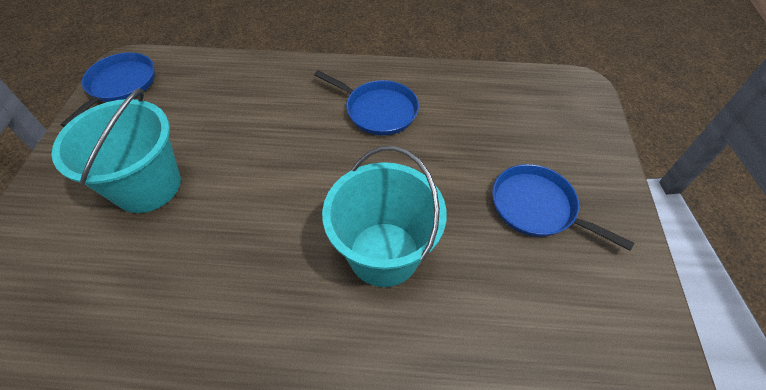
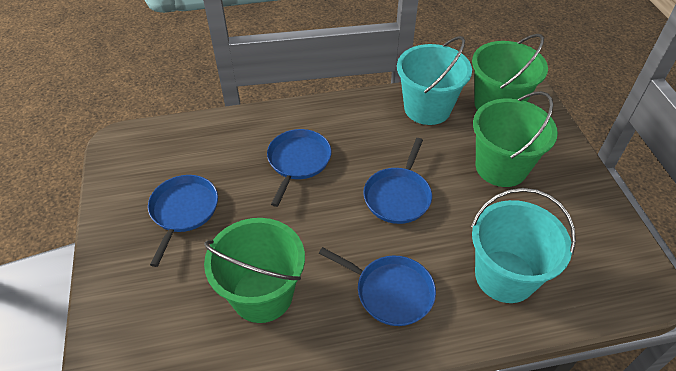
blue pan: 3 -> 4
green bucket: 0 -> 3

